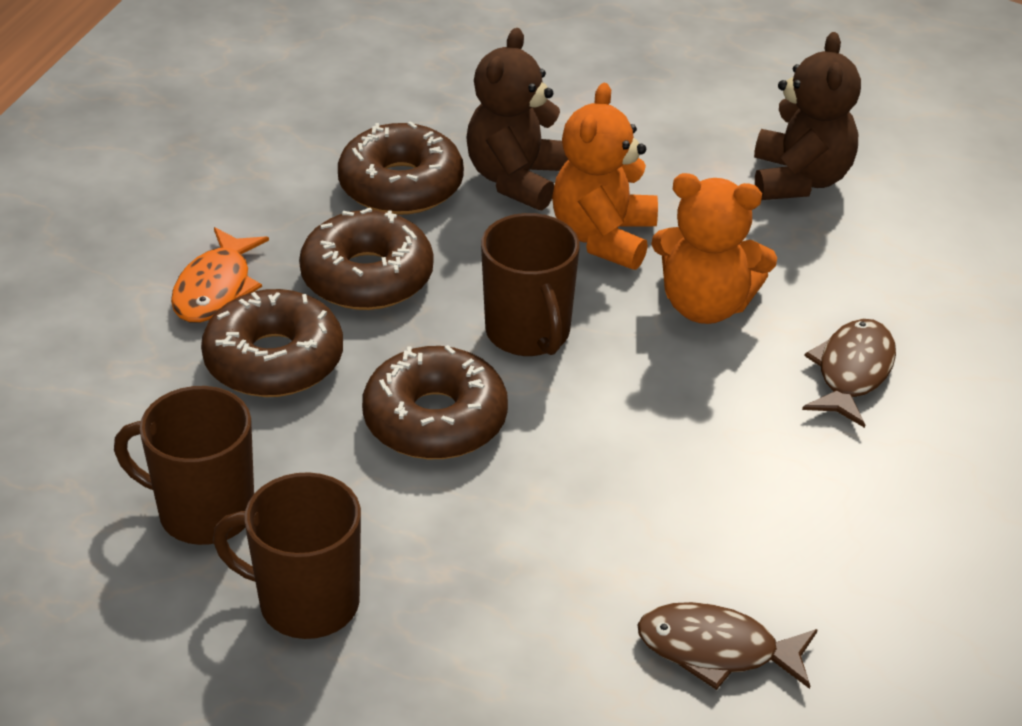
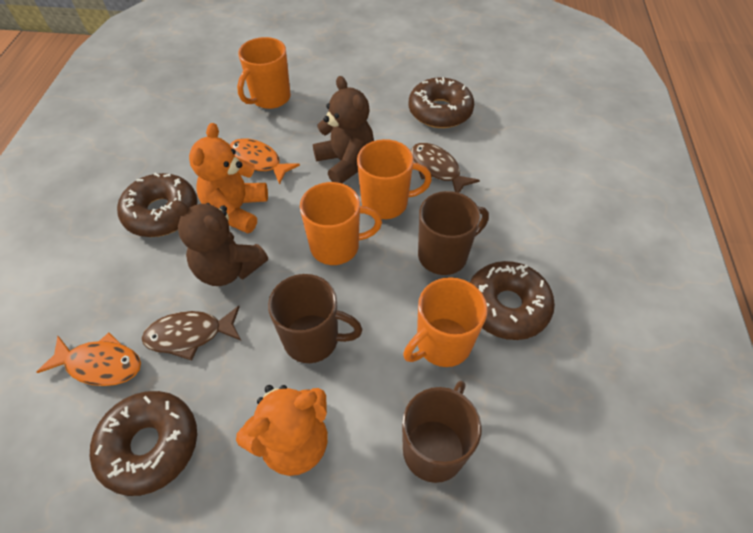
orange fish: 1 -> 2
orange mug: 0 -> 4

